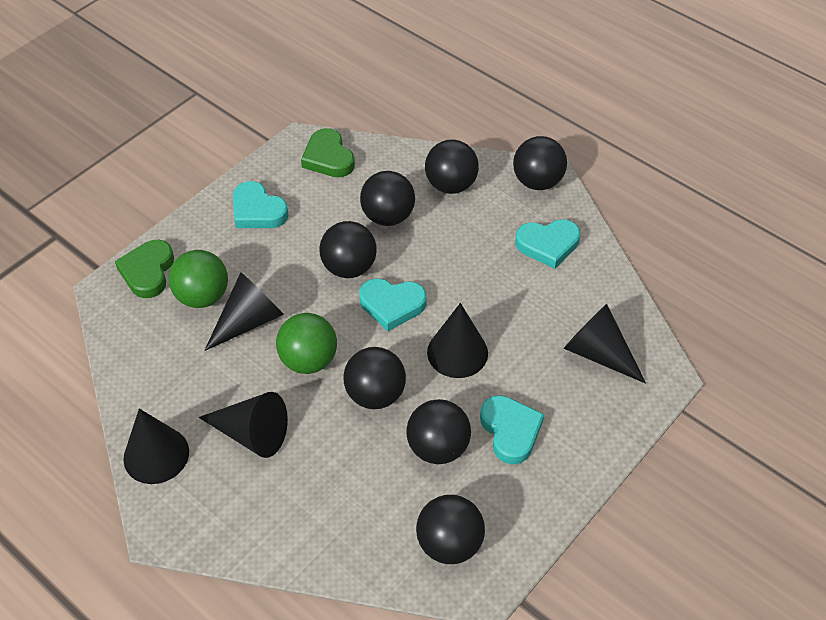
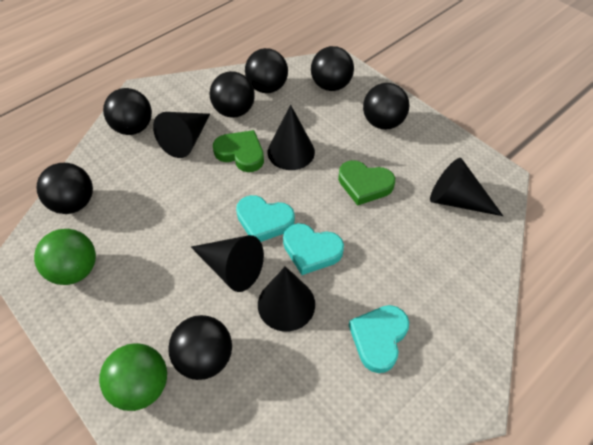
turquoise heart: 4 -> 3

